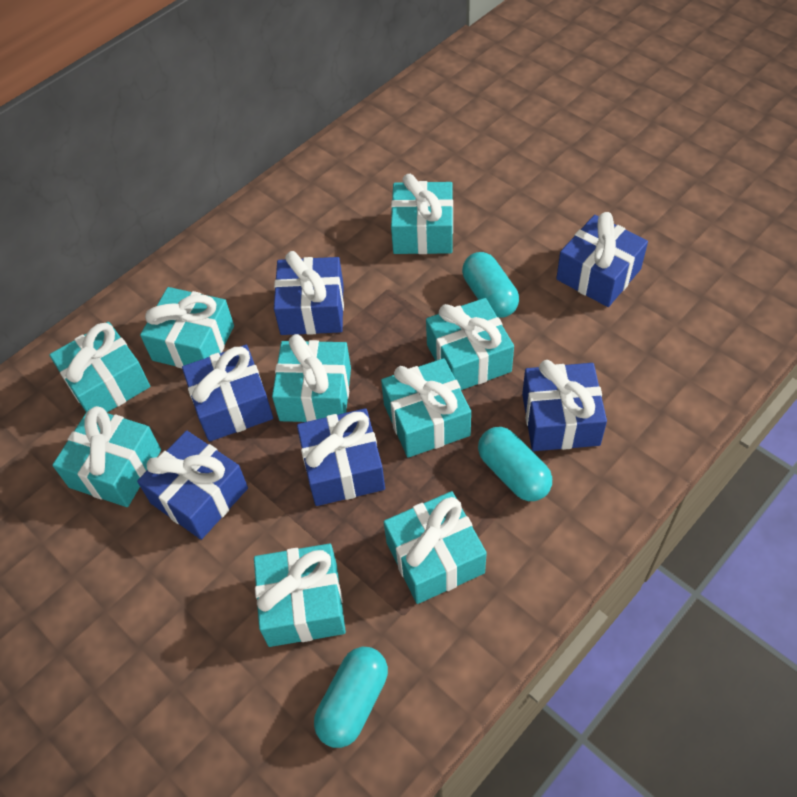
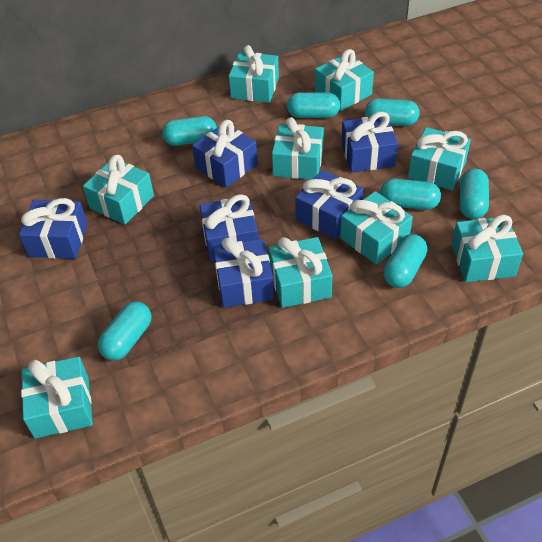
turquoise capsule: 3 -> 7

